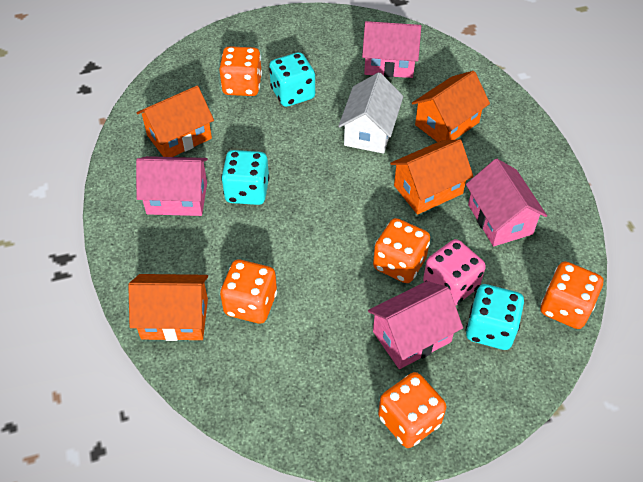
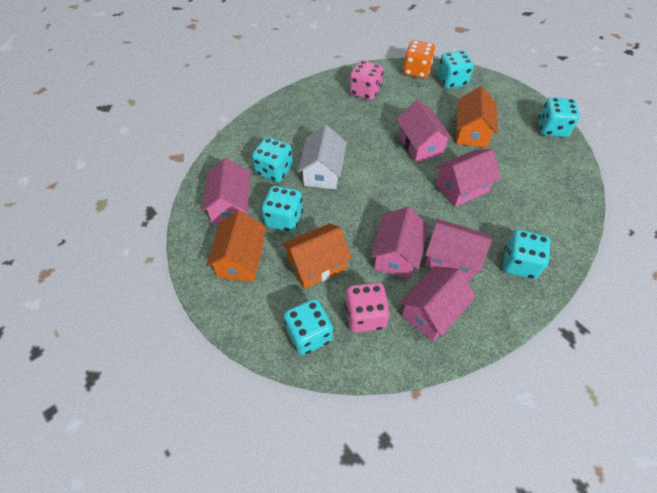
orange dice: 5 -> 1
orange house: 4 -> 3
pink dice: 1 -> 2
pink house: 4 -> 6
turquoise dice: 3 -> 6

